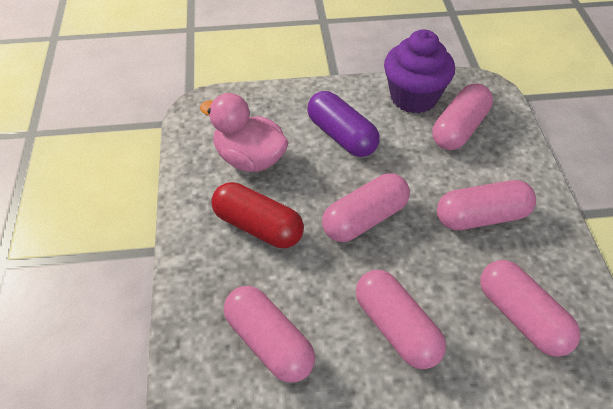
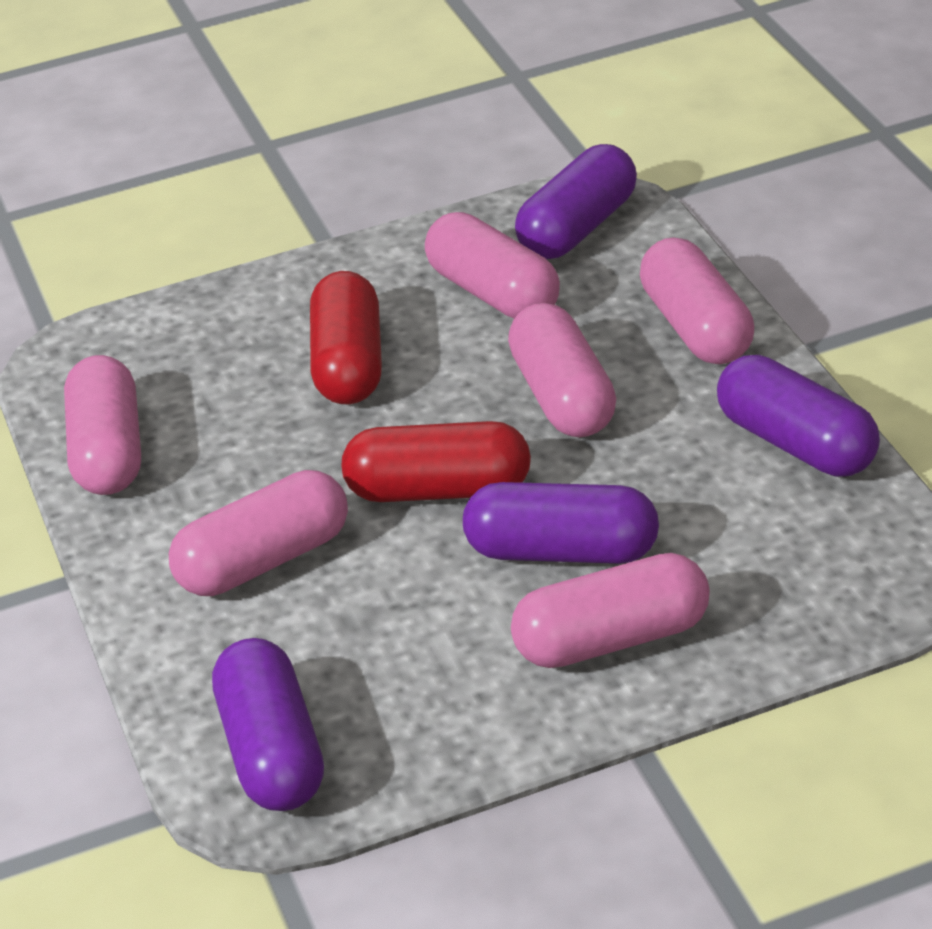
pink duck: 1 -> 0
purple capsule: 1 -> 4
purple cupcake: 1 -> 0
red capsule: 1 -> 2

